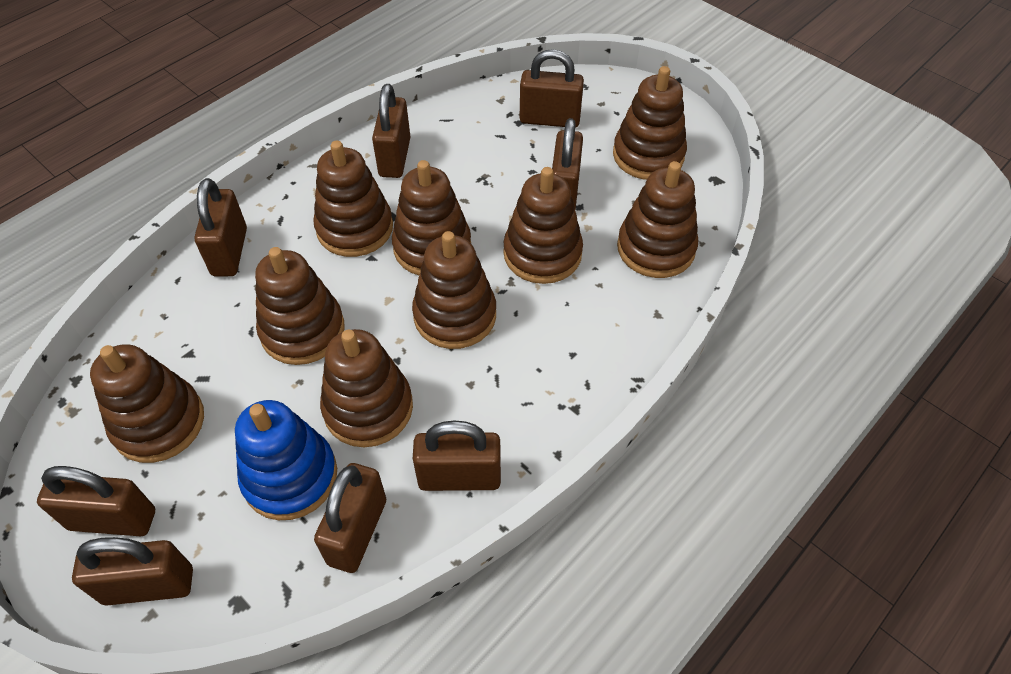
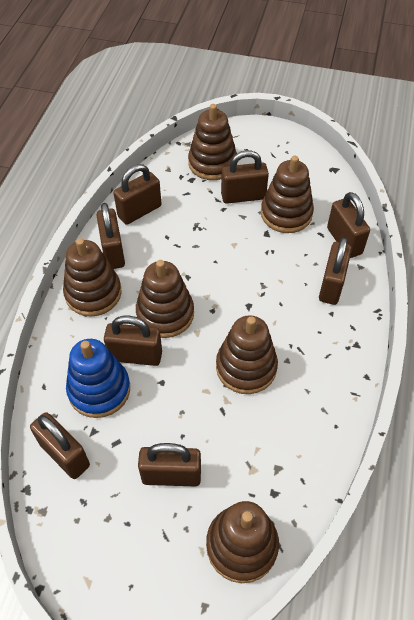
brown stacking toy: 9 -> 6

